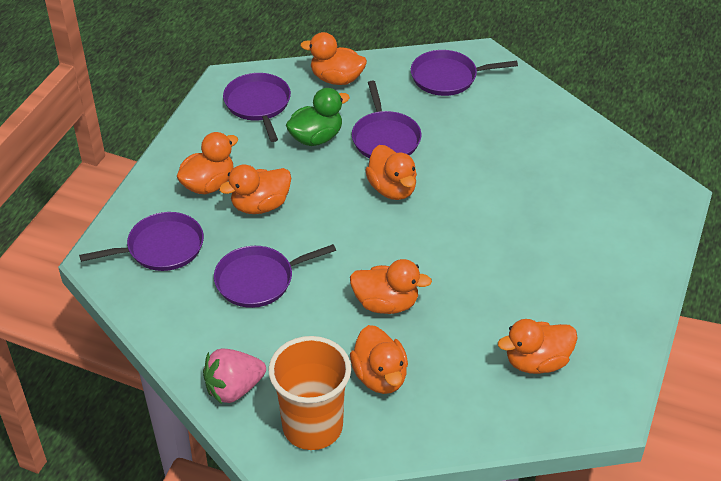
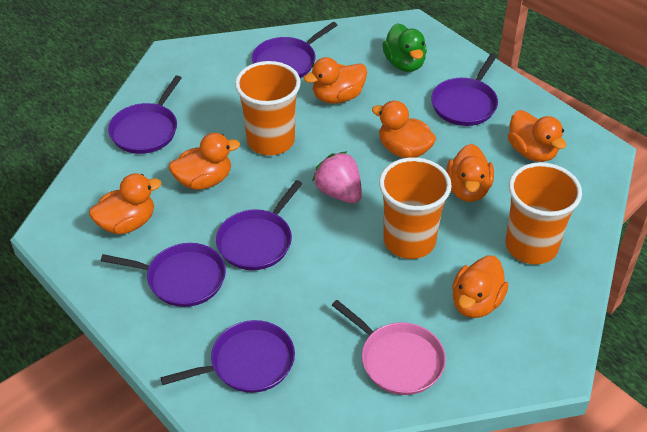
orange cup: 1 -> 3
pink pan: 0 -> 1
purple pan: 5 -> 6

